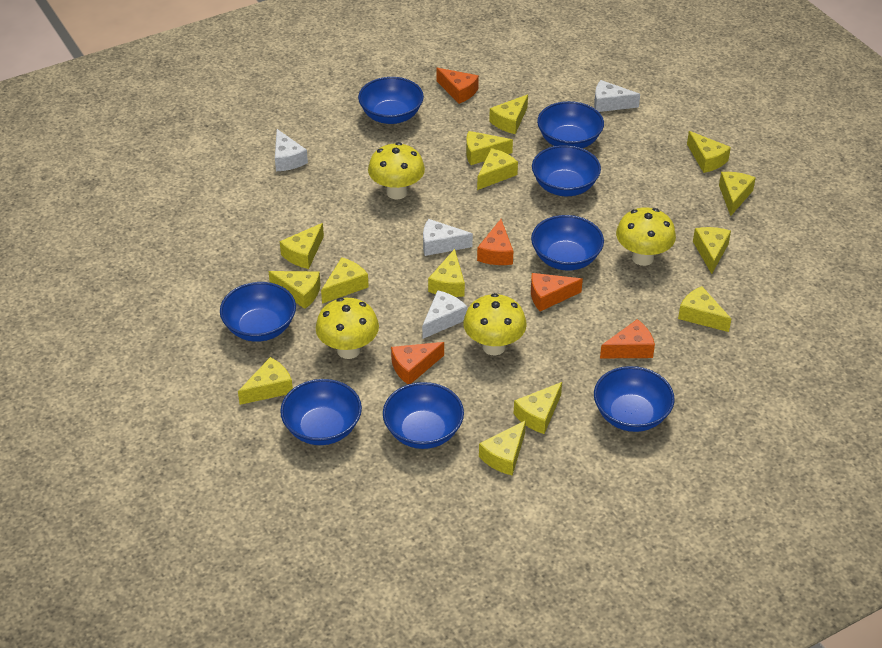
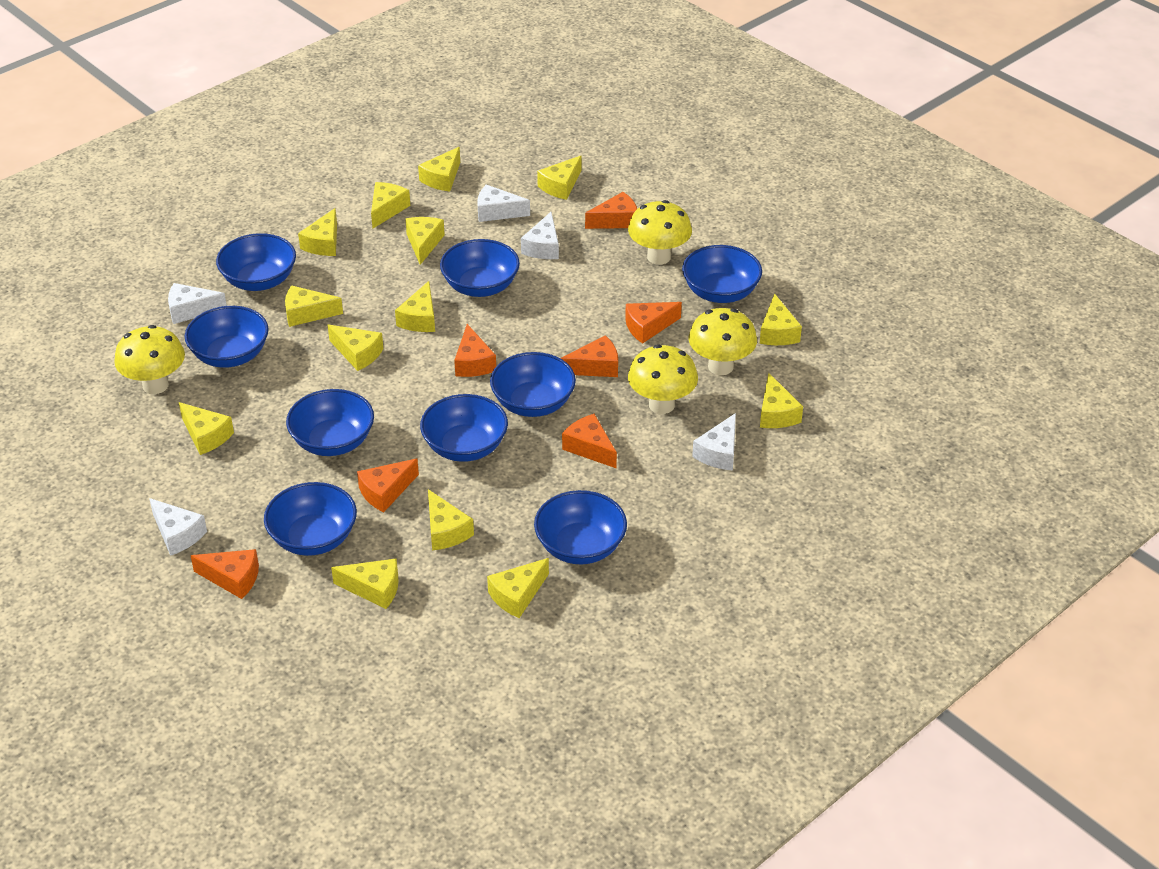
blue bowl: 8 -> 9
orange cheese: 5 -> 7
white cheese: 4 -> 5

